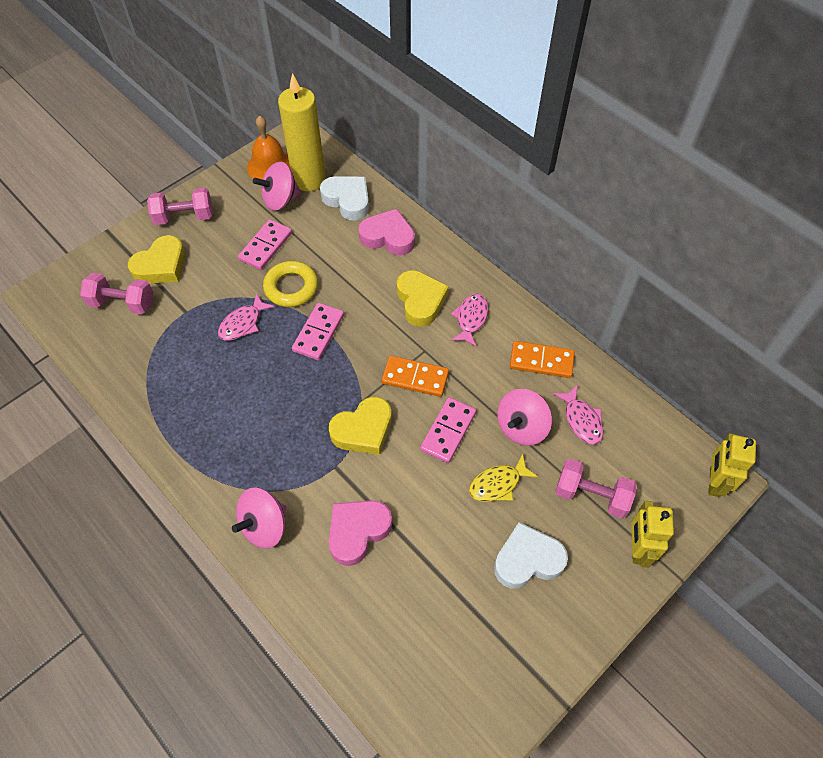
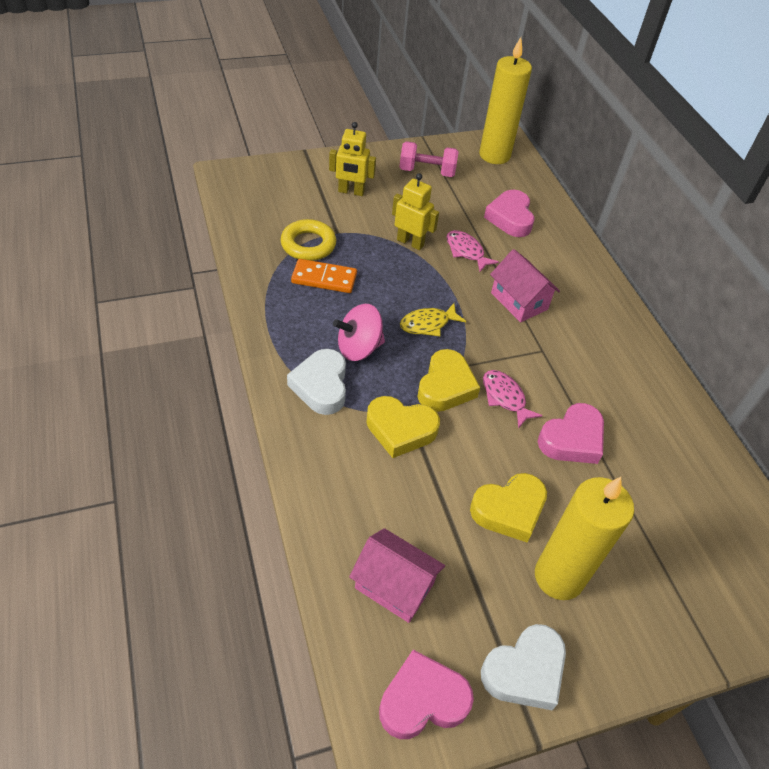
orange bell: 1 -> 0
orange domino: 2 -> 1
pink domino: 3 -> 0
pink dumbbell: 3 -> 1
pink fish: 3 -> 2
pink heart: 2 -> 3
pink house: 0 -> 2
pink spinning top: 3 -> 1
yellow candle: 1 -> 2

